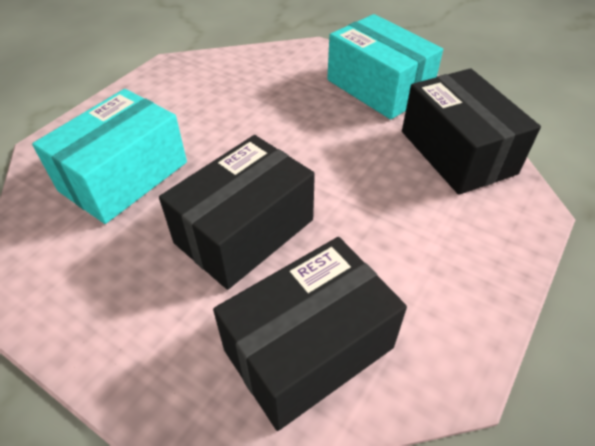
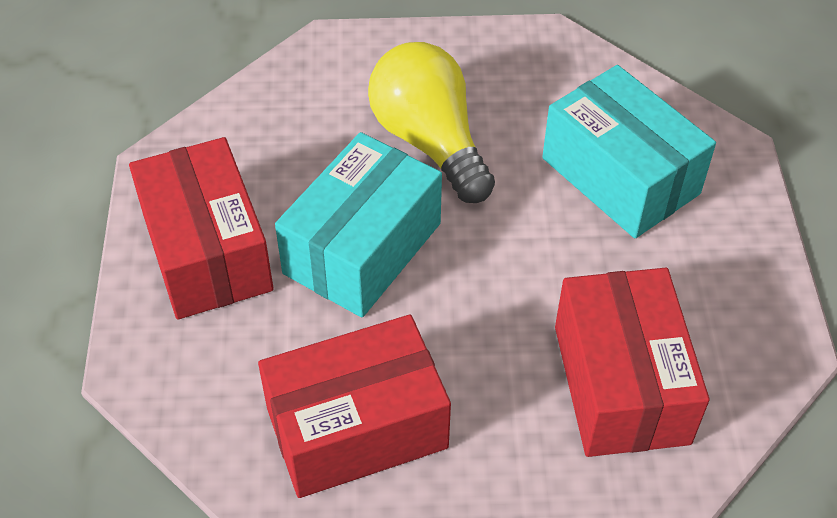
black box: 3 -> 0
red box: 0 -> 3
yellow light bulb: 0 -> 1

